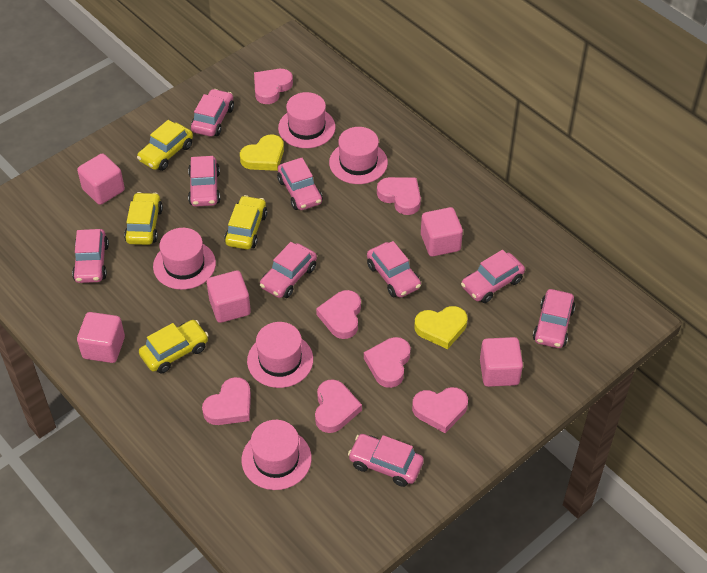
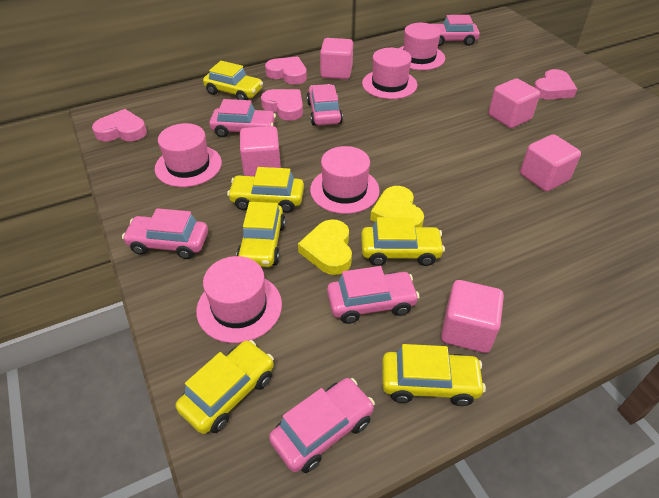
pink car: 9 -> 6
pink heart: 7 -> 4
yellow car: 4 -> 6

